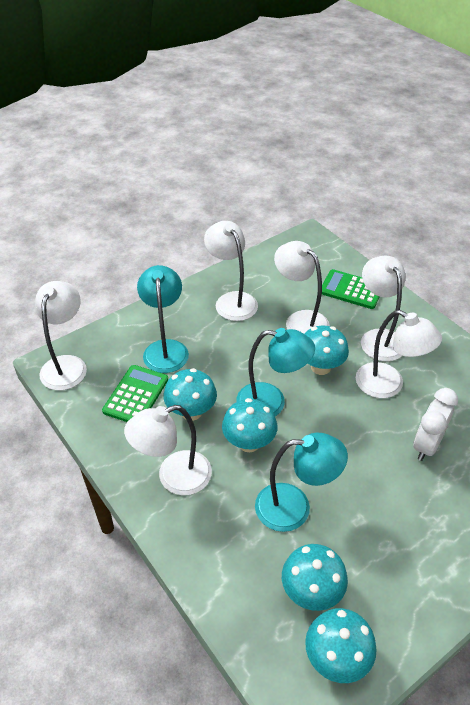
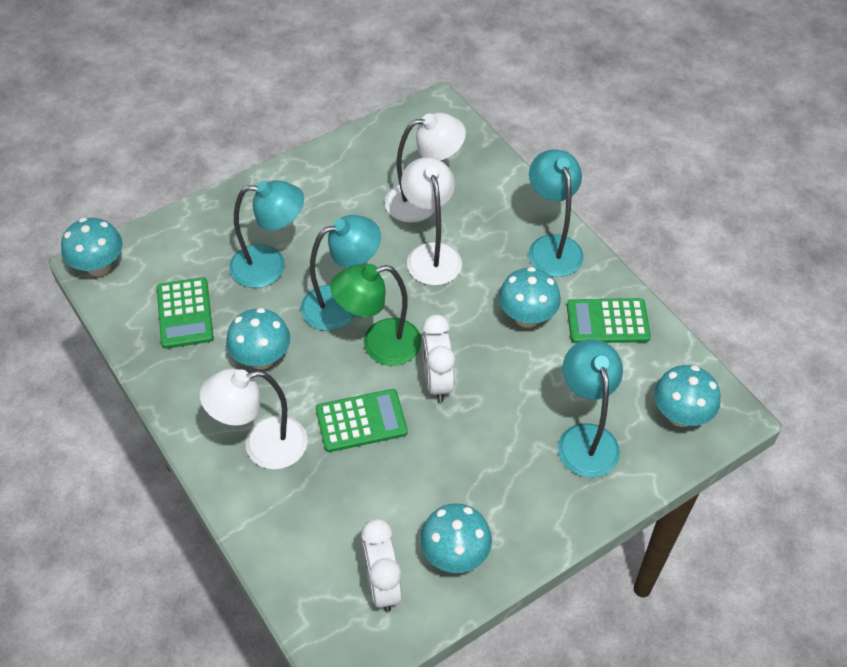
green calculator: 2 -> 3
green lamp: 0 -> 1
turquoise lamp: 3 -> 4
white clock: 1 -> 2
white lamp: 6 -> 3

